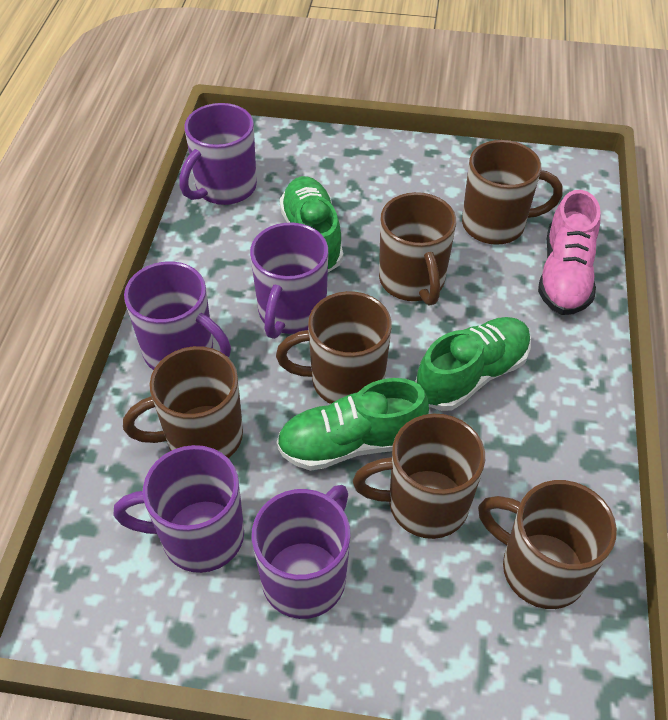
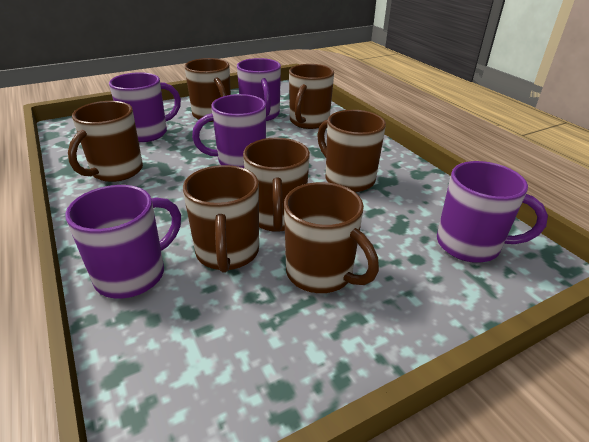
brown mug: 6 -> 7
green shoe: 3 -> 0
pink shoe: 1 -> 0

